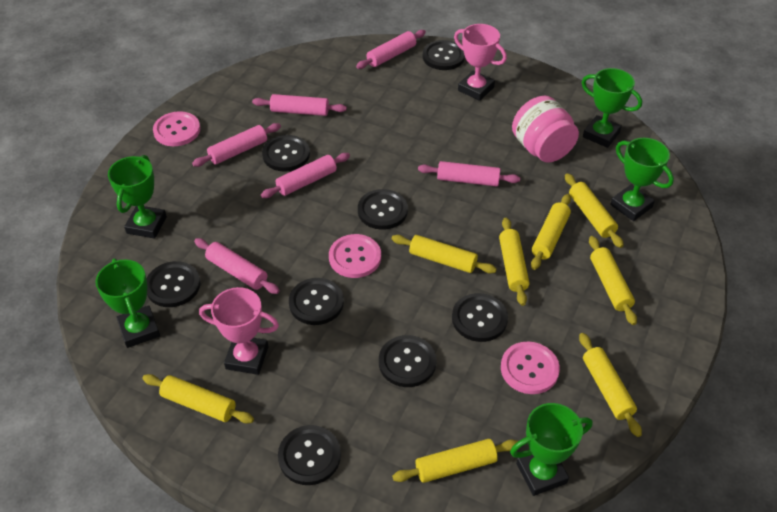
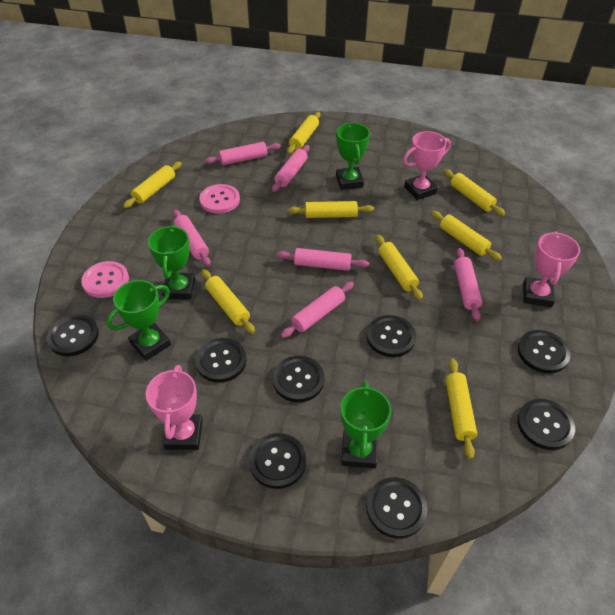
green trophy: 5 -> 4
pink button: 3 -> 2
pink jar: 1 -> 0
pink trophy: 2 -> 3

